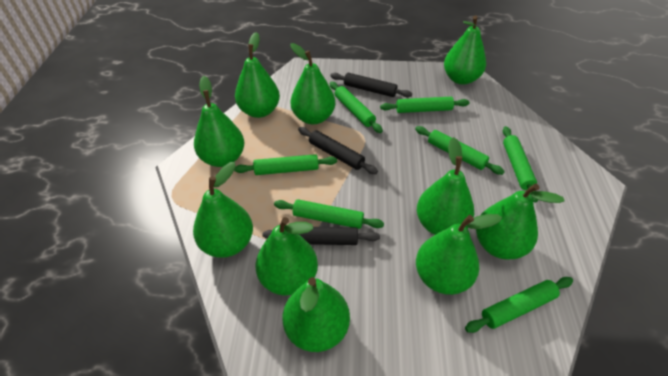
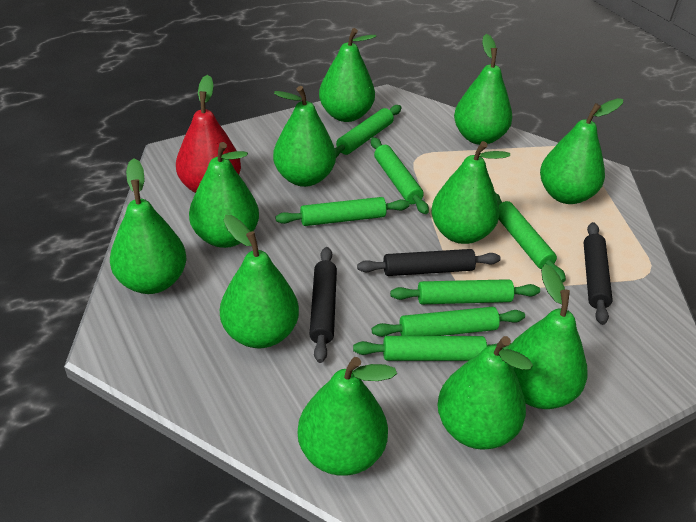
green pear: 10 -> 11
red pear: 0 -> 1

